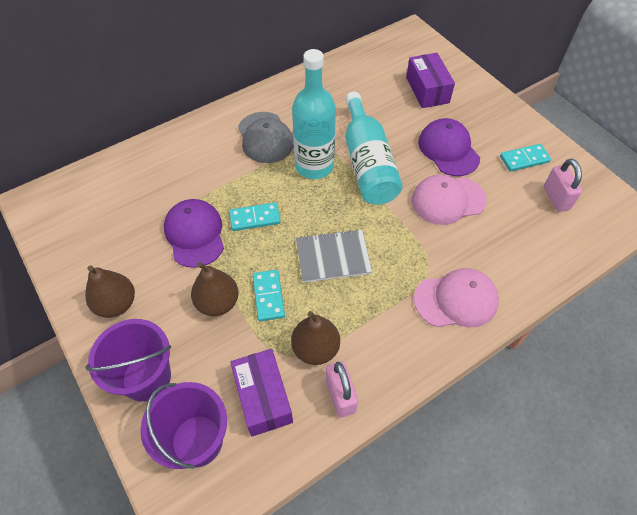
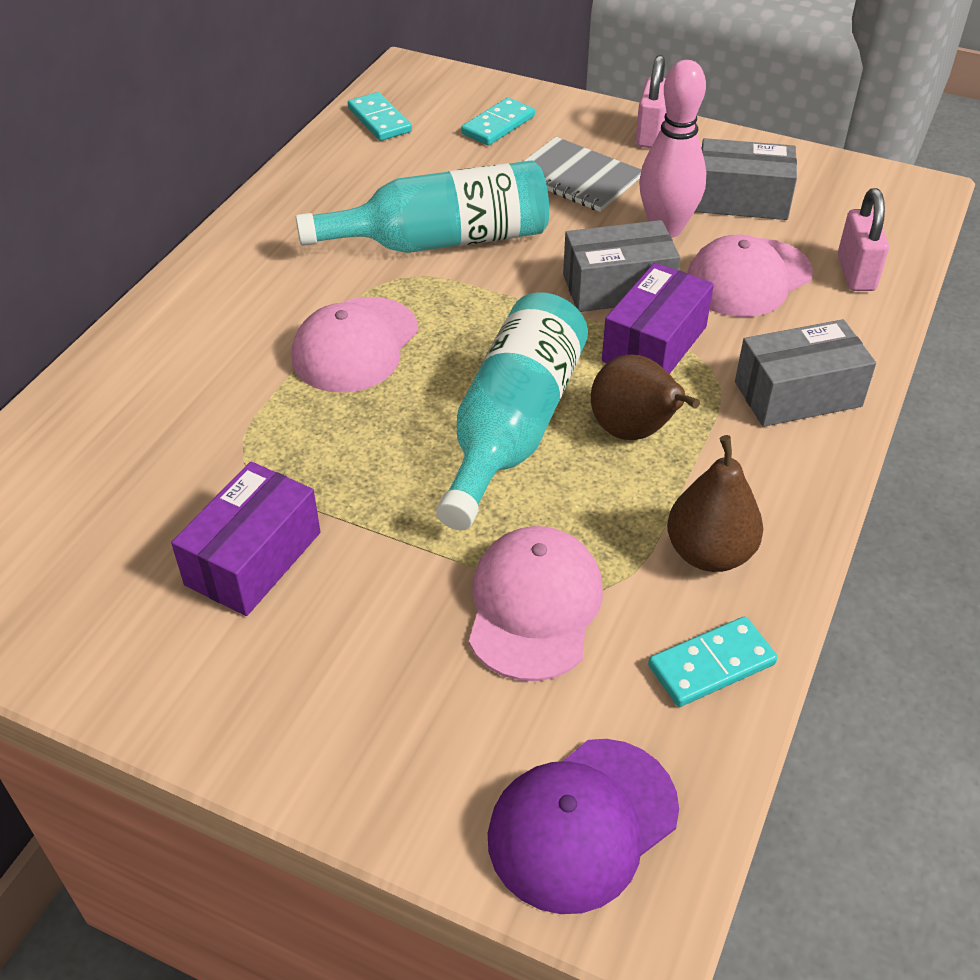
brown pear: 3 -> 2
grey box: 0 -> 3
grey cap: 1 -> 0
pink bowling pin: 0 -> 1
pink cap: 2 -> 3
purple bucket: 2 -> 0
purple cap: 2 -> 1

